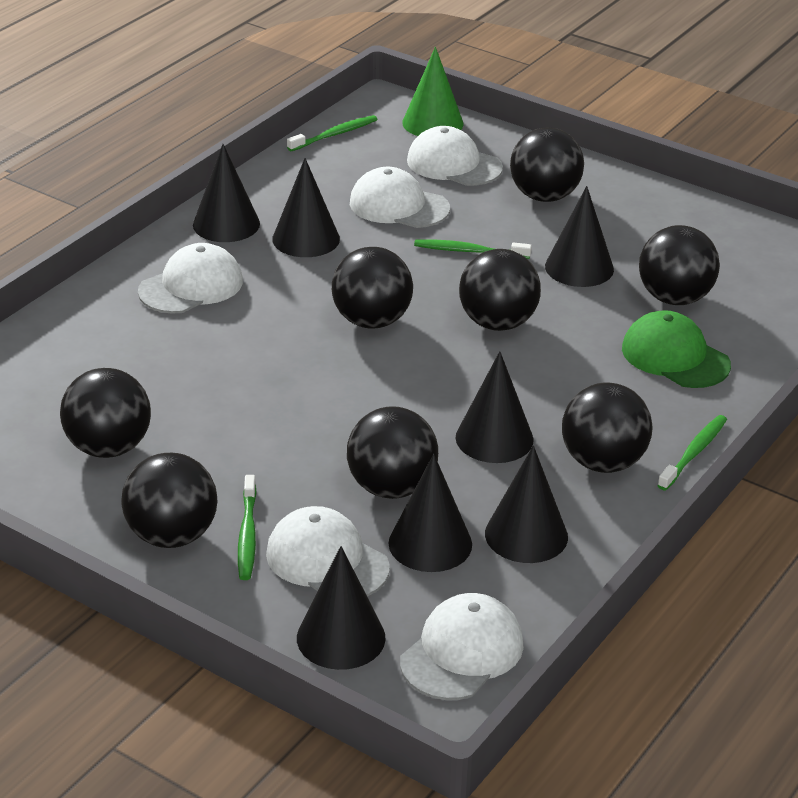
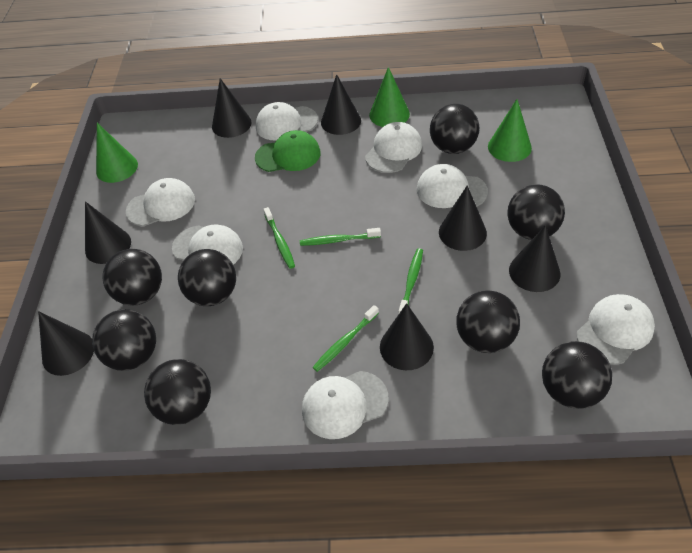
green cone: 1 -> 3
white cap: 5 -> 7

